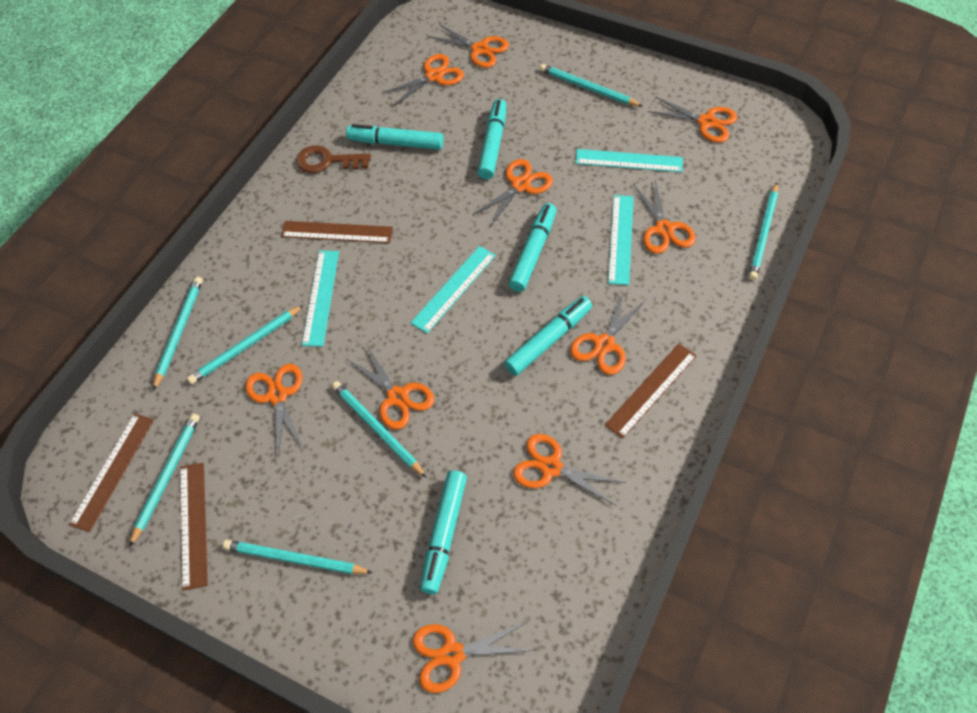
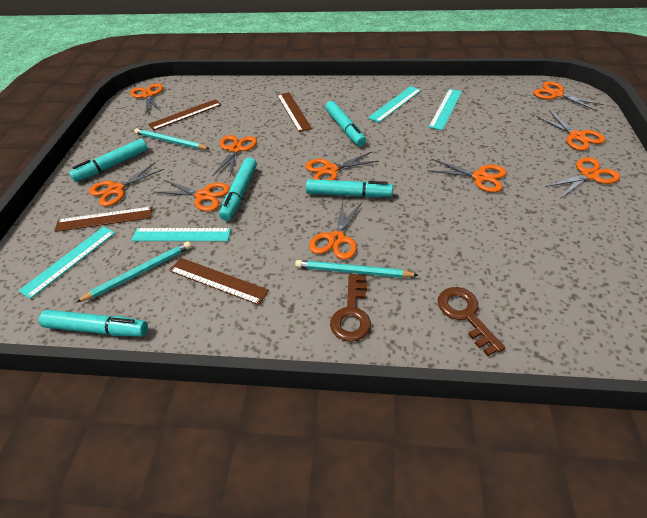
brown key: 1 -> 2
turquoise pencil: 7 -> 3

